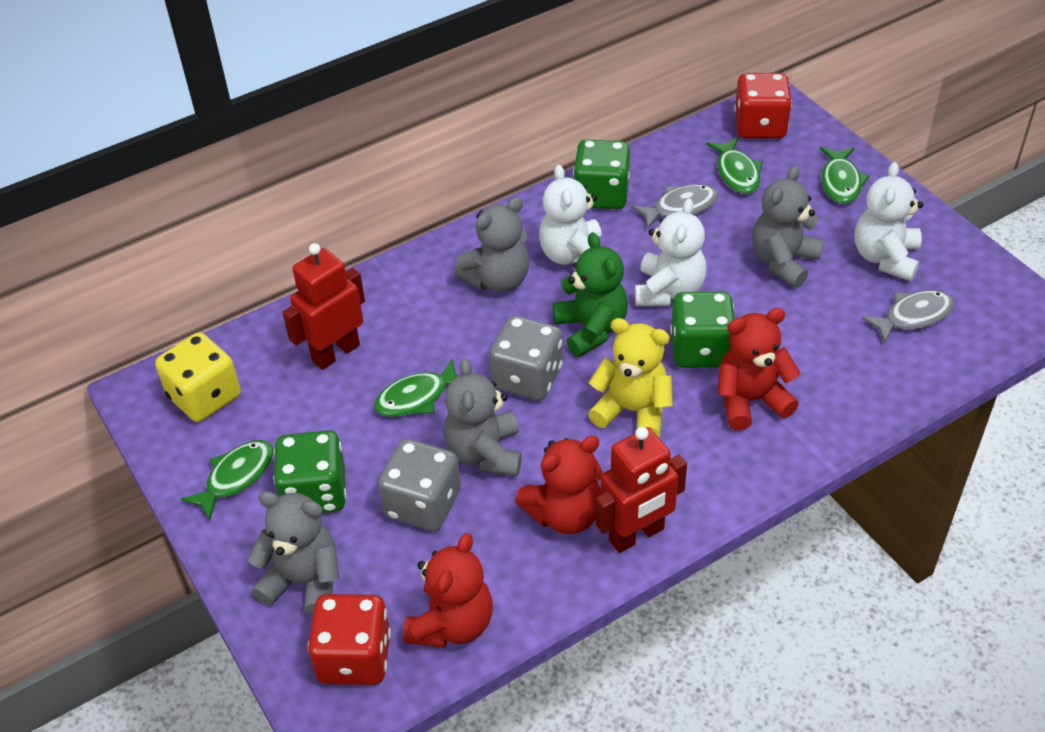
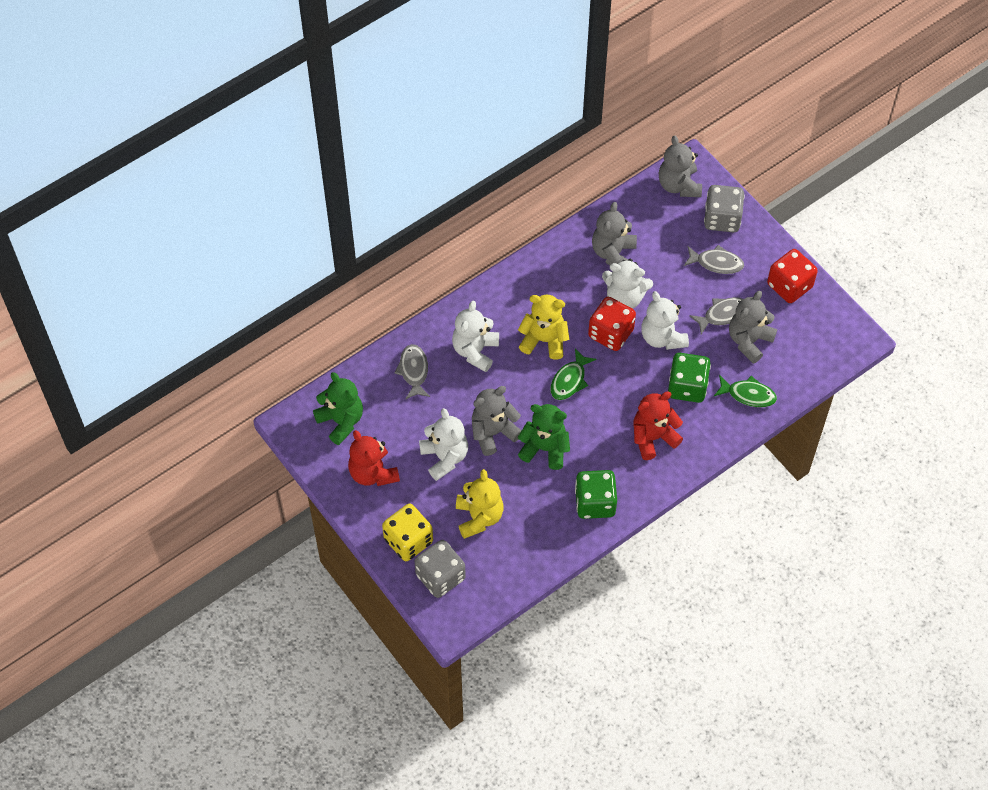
green dice: 3 -> 2
green fish: 4 -> 2
green teddy bear: 1 -> 2
grey fish: 2 -> 3
red robot: 2 -> 0
red teddy bear: 3 -> 2
white teddy bear: 3 -> 4
yellow teddy bear: 1 -> 2

